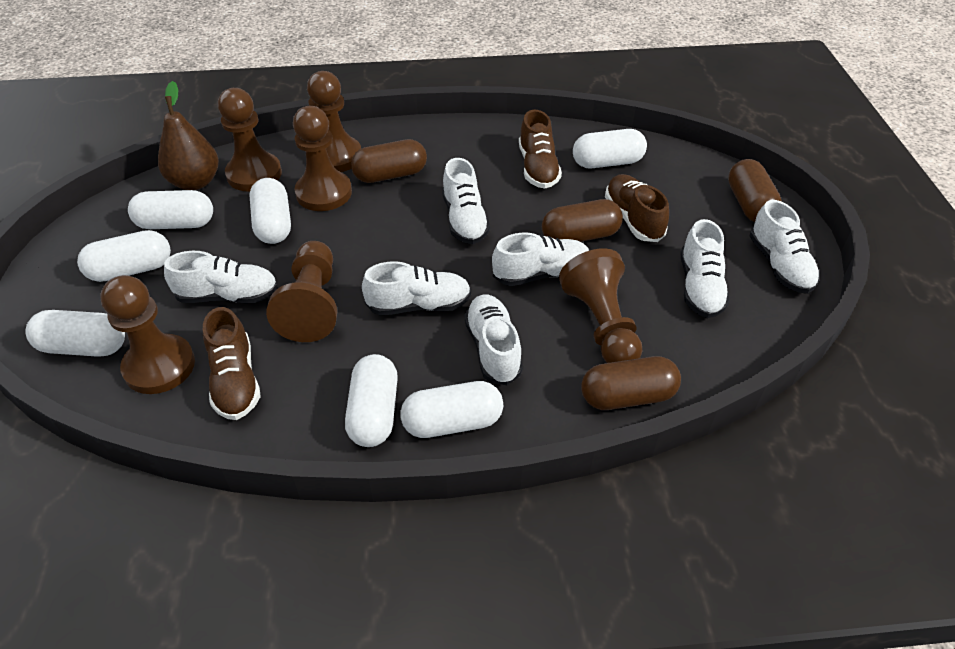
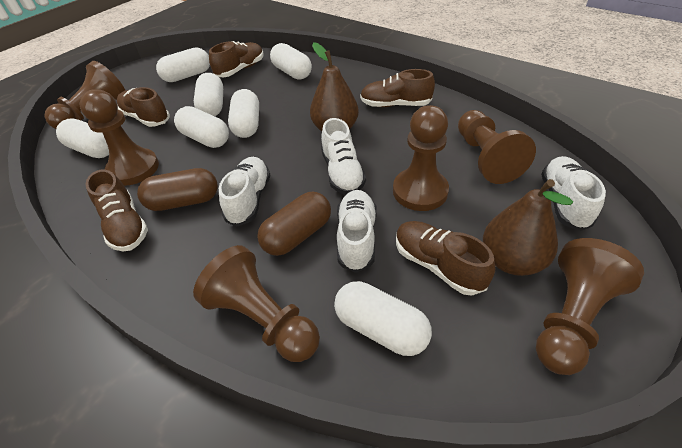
brown capsule: 4 -> 2
brown pear: 1 -> 2
brown shoe: 3 -> 5
white shoe: 7 -> 4

